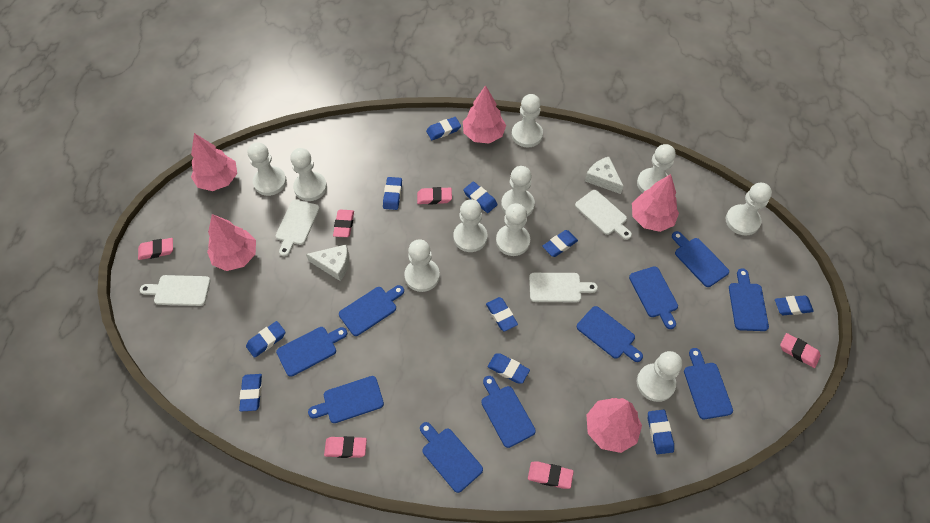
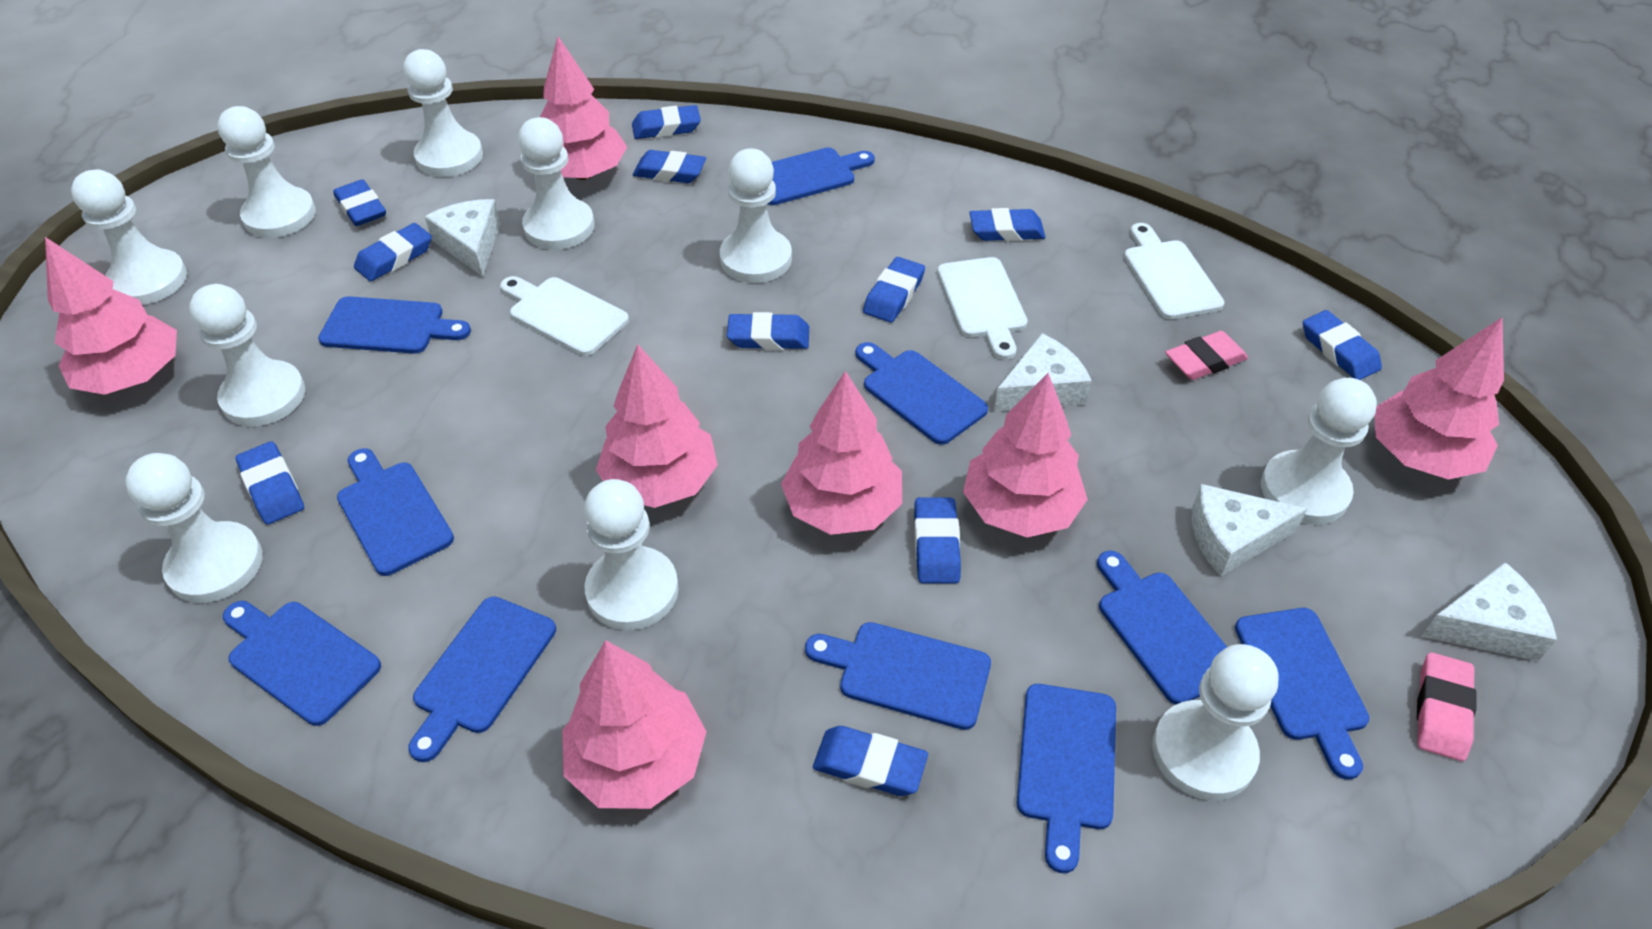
blue eraser: 10 -> 11
pink eraser: 6 -> 2
pink tree: 5 -> 7
white cheese: 2 -> 4
white cutting board: 4 -> 3

